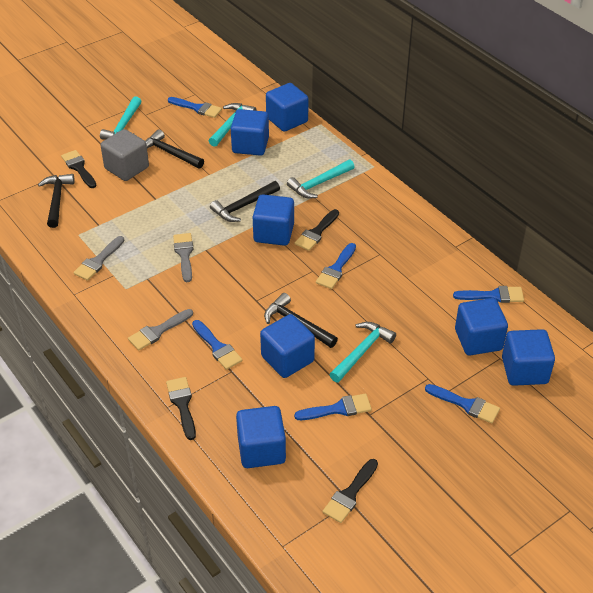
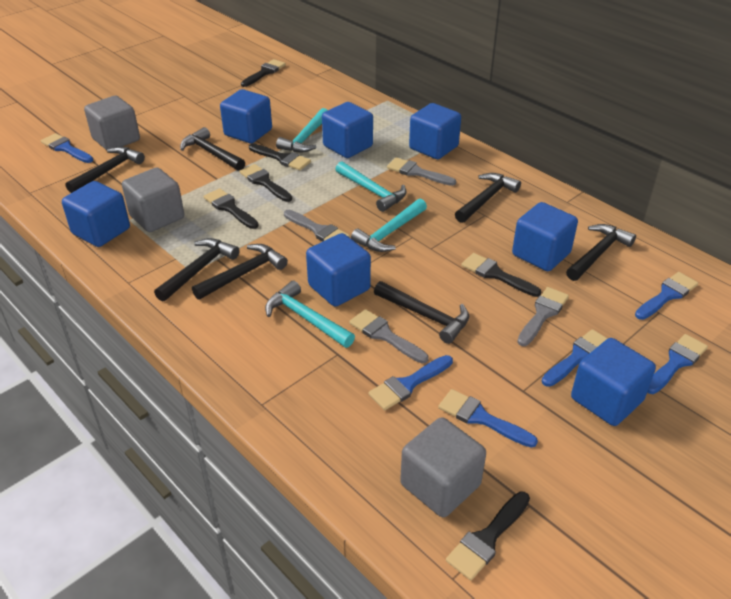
black brush: 4 -> 6
black hammer: 4 -> 7
grey brush: 3 -> 4
grey cube: 1 -> 3

